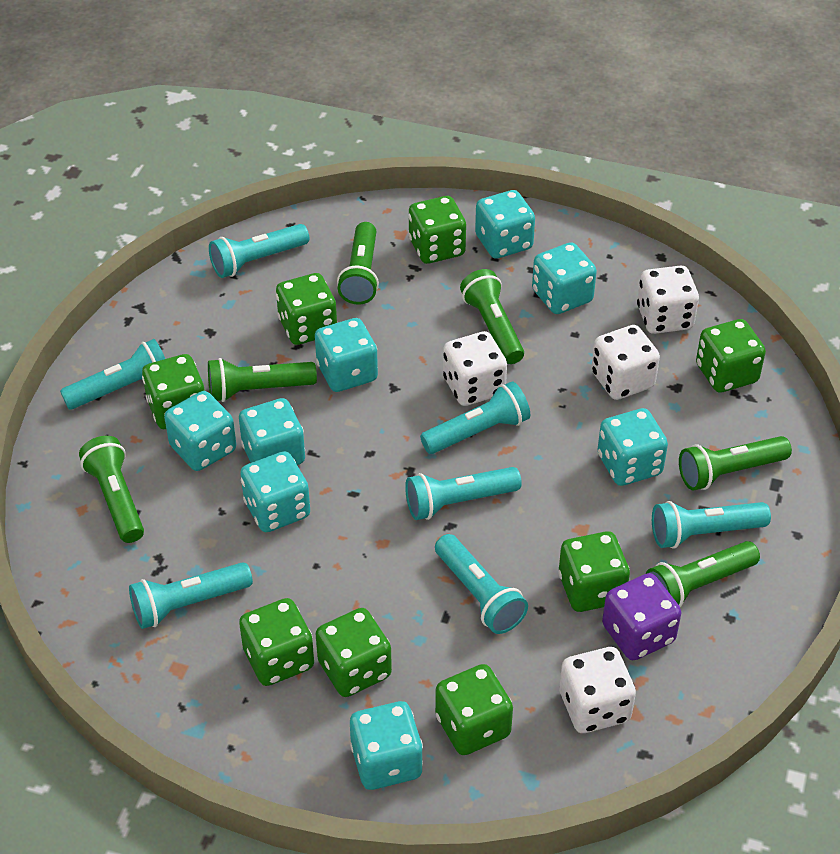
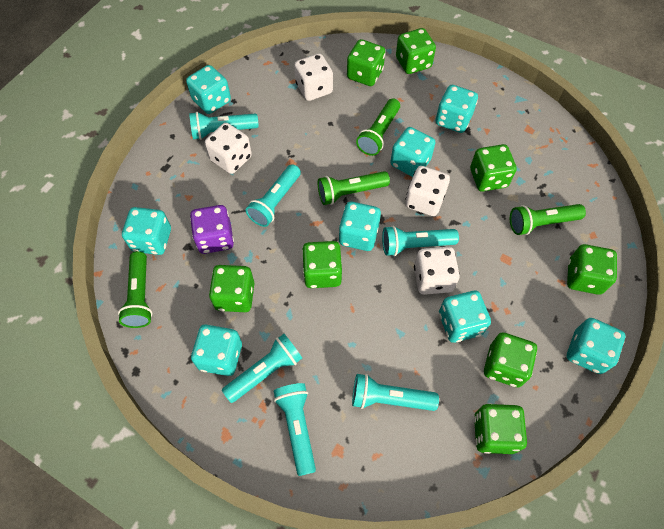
green flashlight: 6 -> 4
turquoise flashlight: 7 -> 6

